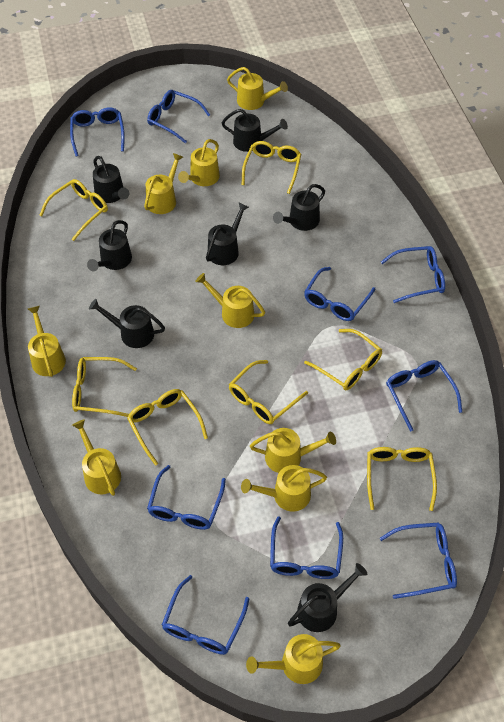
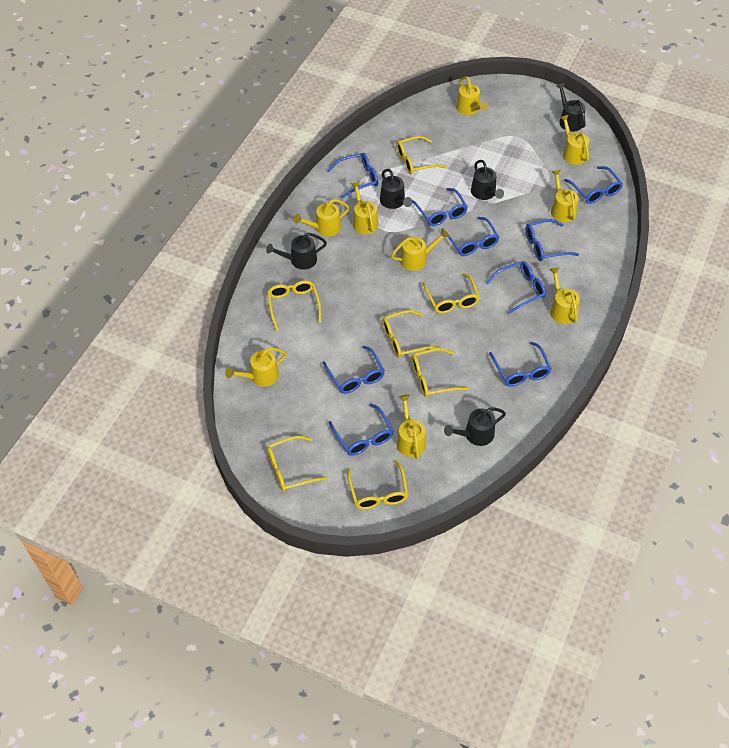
black watering can: 7 -> 5

